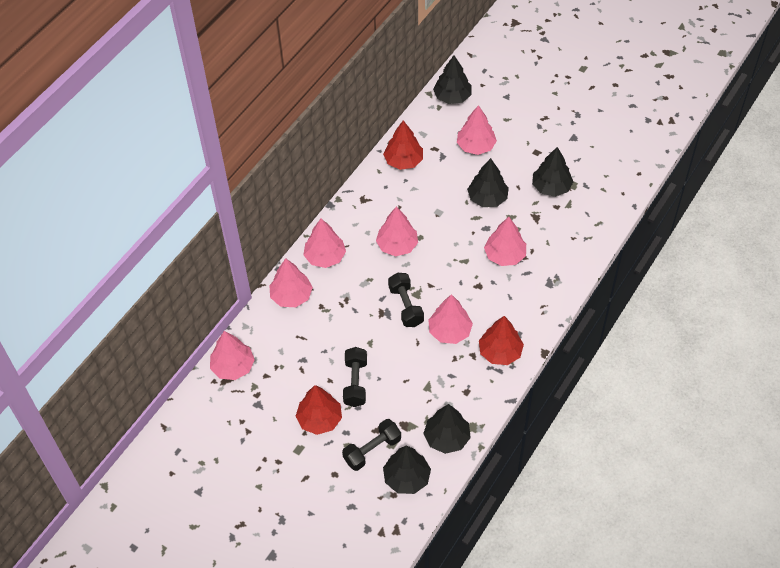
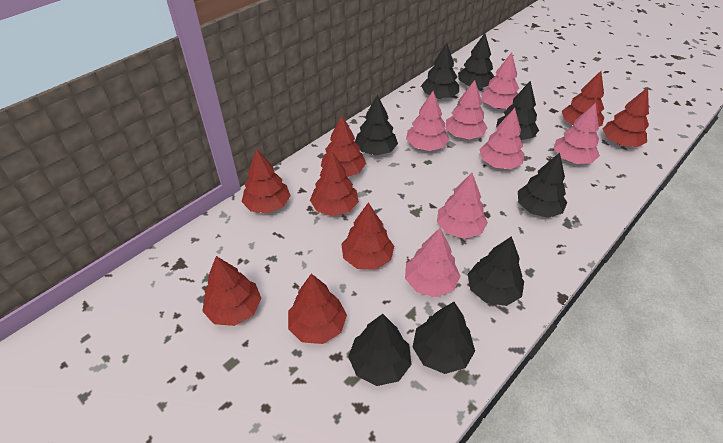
black dumbbell: 3 -> 0
black tree: 5 -> 8
red tree: 3 -> 8

